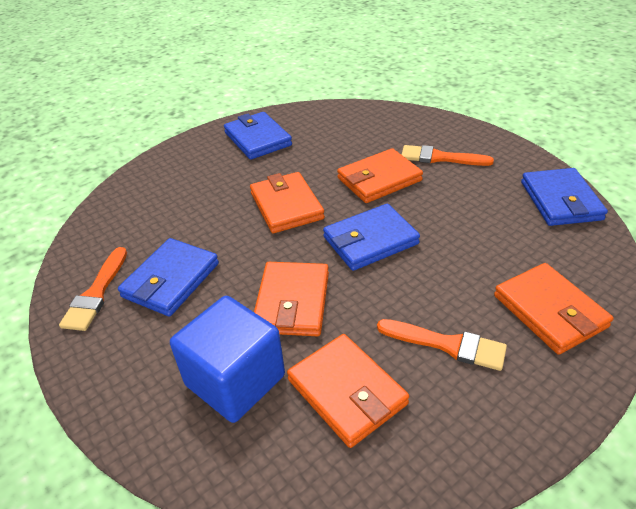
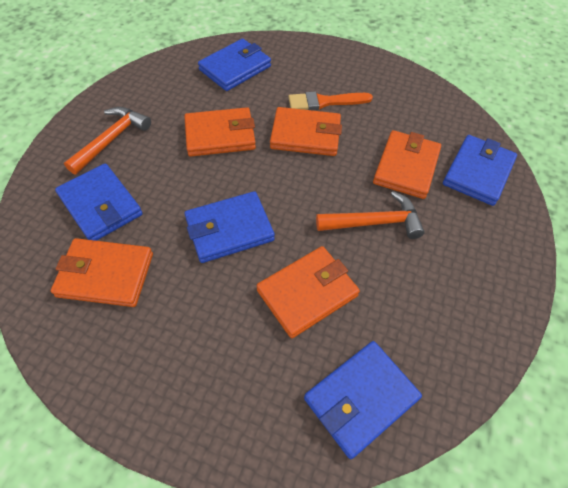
blue cube: 1 -> 0
blue wallet: 4 -> 5
orange brush: 3 -> 1
orange hammer: 0 -> 2

